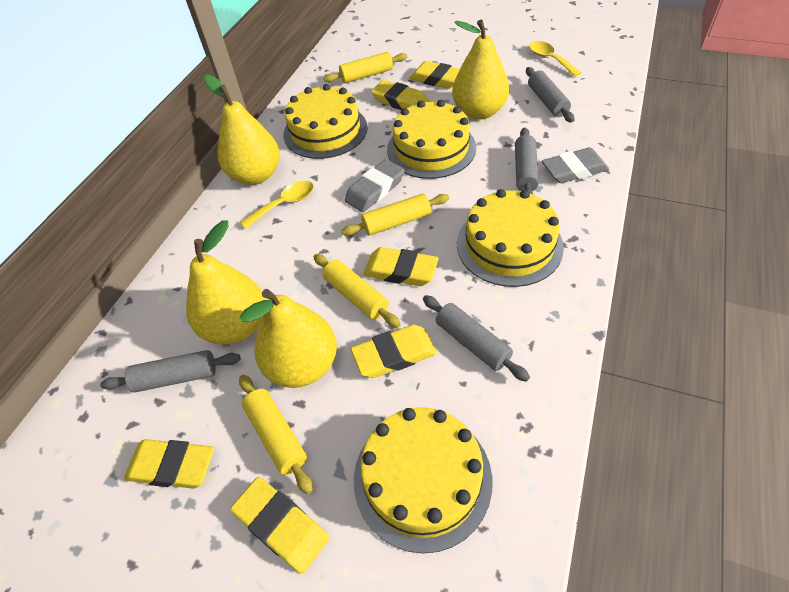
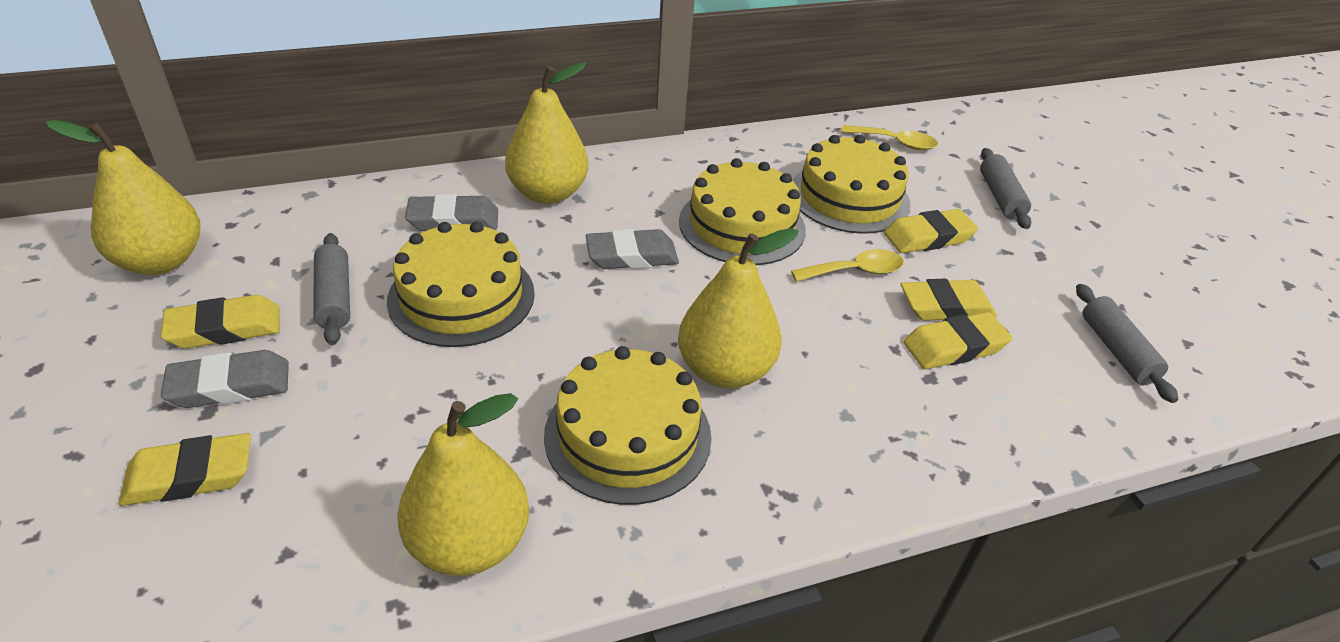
grey eraser: 2 -> 3
grey rolling pin: 4 -> 3
yellow eraser: 6 -> 5
yellow rolling pin: 4 -> 0

